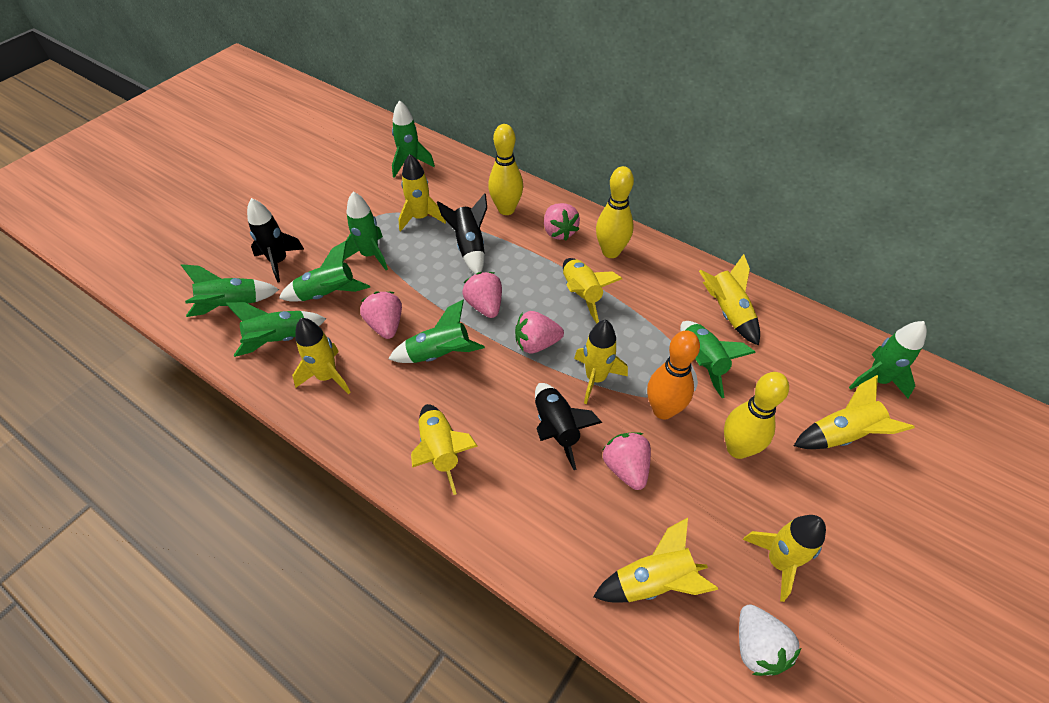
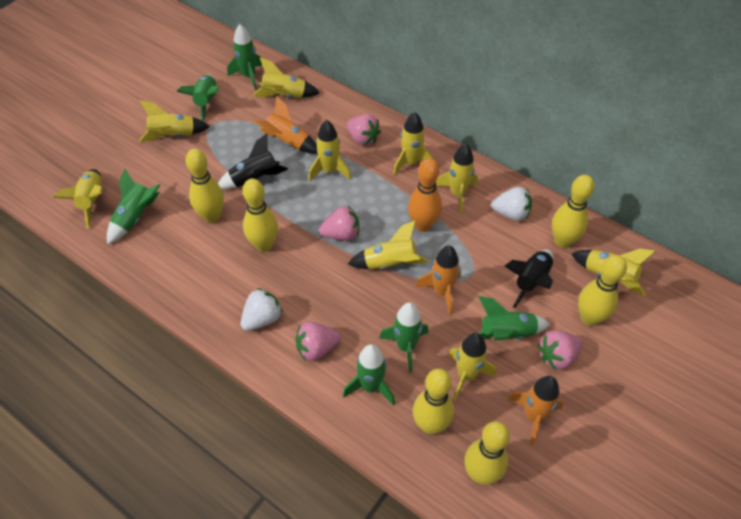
black rocket: 3 -> 2
green rocket: 8 -> 6
orange rocket: 0 -> 3
pink strawberry: 5 -> 4
white strawberry: 1 -> 2
yellow bowling pin: 3 -> 6

